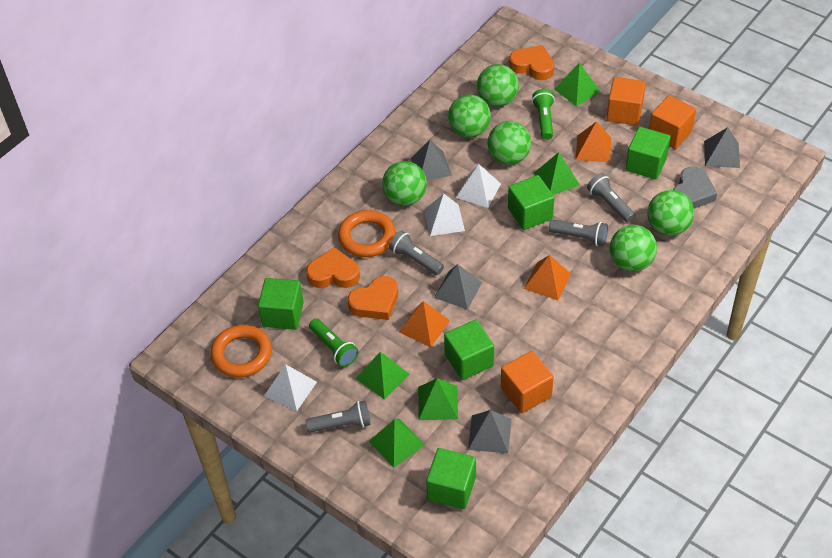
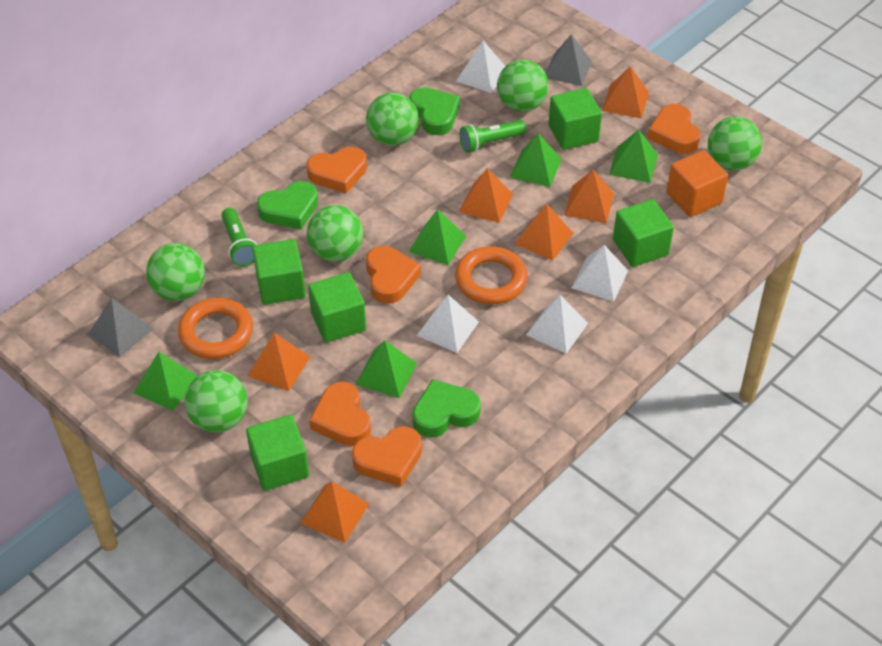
green heart: 0 -> 3
grey flashlight: 4 -> 0
grey heart: 1 -> 0
grey pyramid: 4 -> 2
orange cube: 3 -> 1
orange heart: 3 -> 5
orange pyramid: 3 -> 6
white pyramid: 3 -> 4

